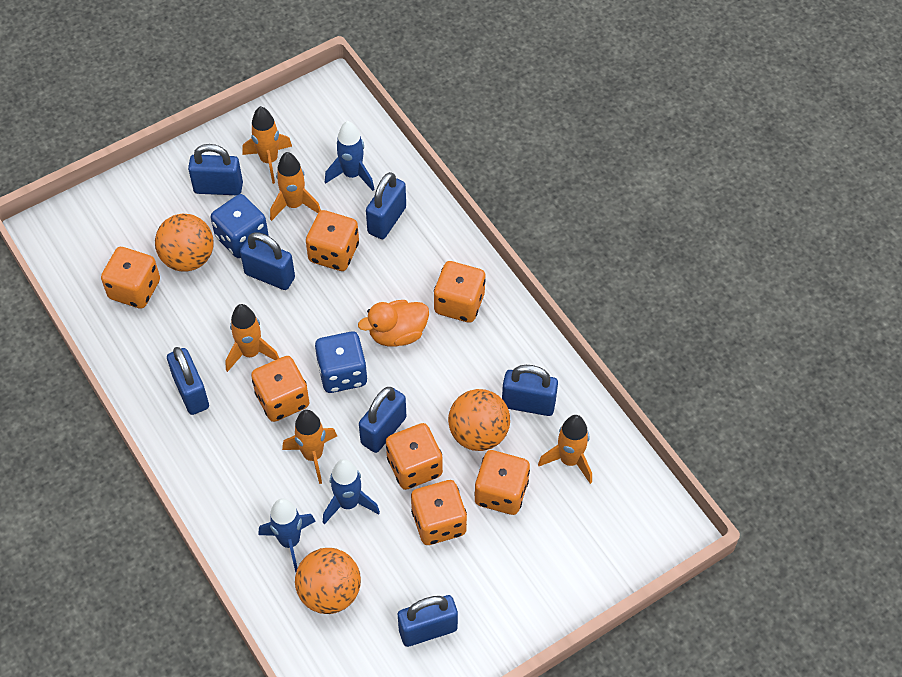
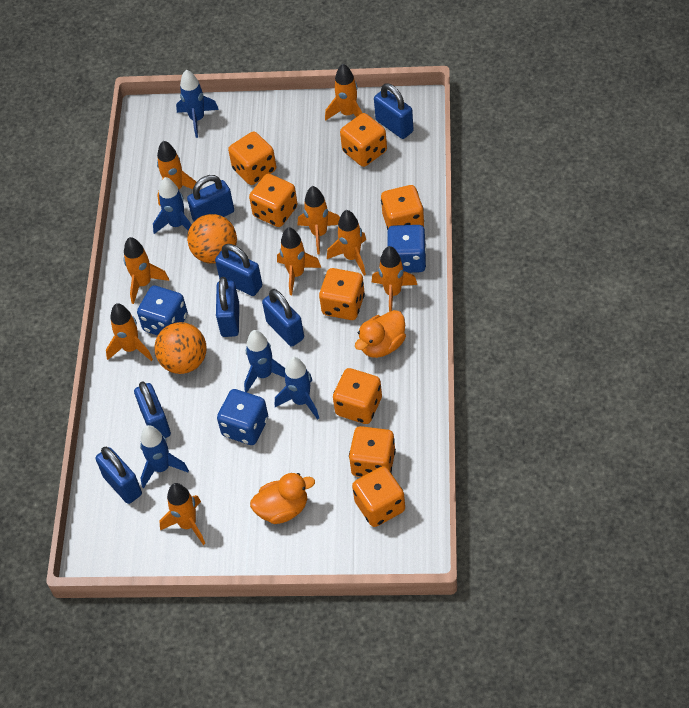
blue dice: 2 -> 3
blue rocket: 3 -> 5
orange ball: 3 -> 2
orange dice: 7 -> 8
orange duck: 1 -> 2
orange rocket: 5 -> 9

